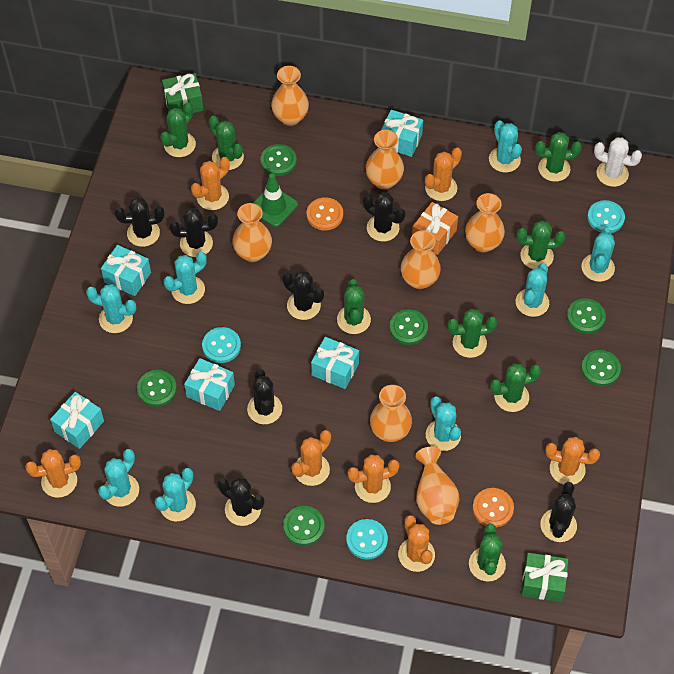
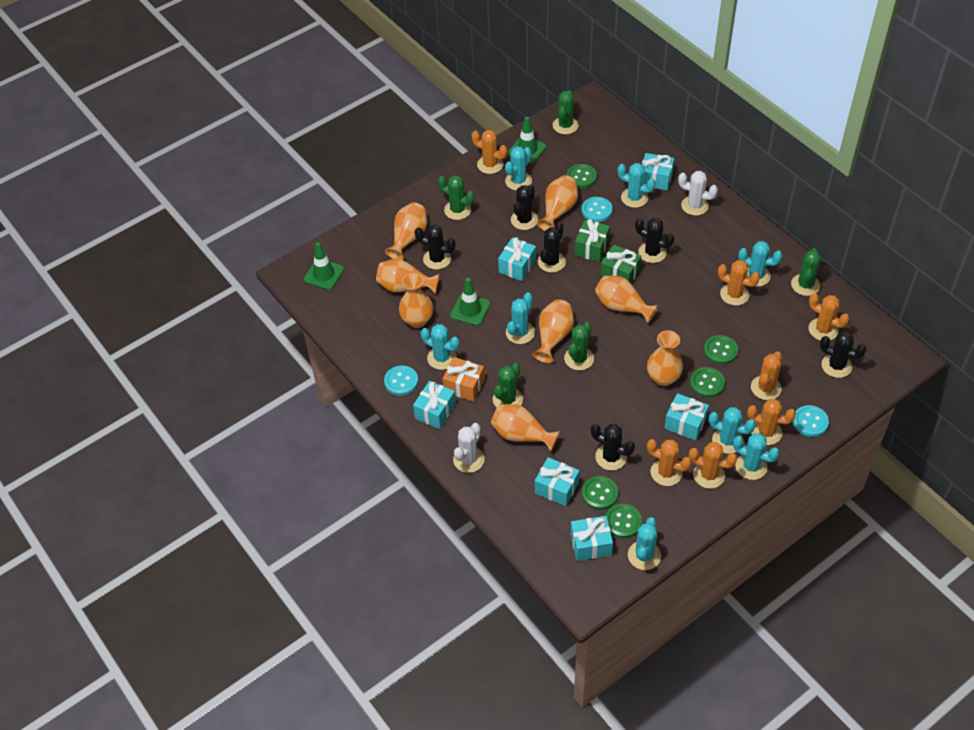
black cactus: 7 -> 6
green button: 6 -> 5
green cactus: 8 -> 5
green traffic cone: 1 -> 3
orange button: 2 -> 0
orange vase: 7 -> 8
turquoise gift: 5 -> 6
white cactus: 1 -> 2

